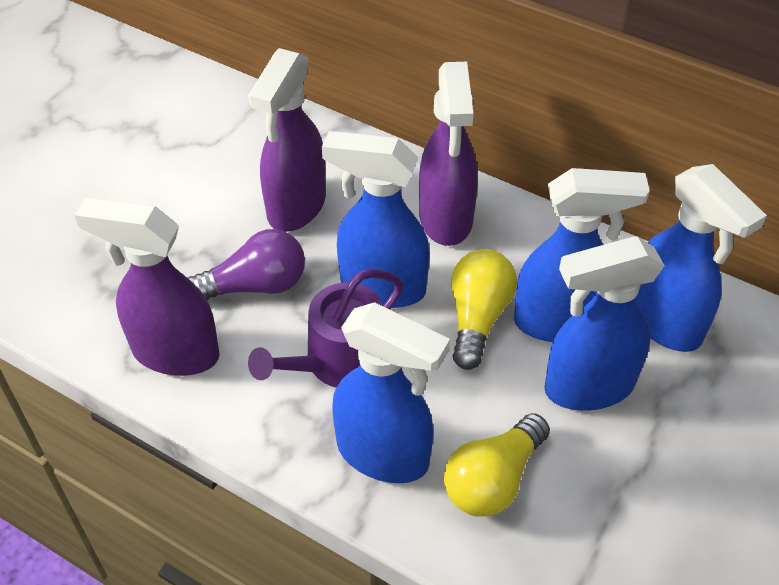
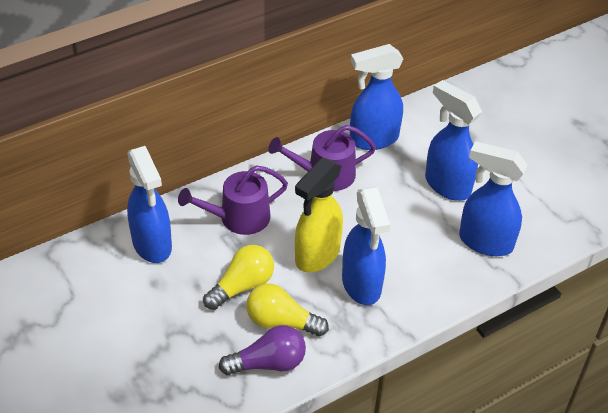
purple spray bottle: 3 -> 0
purple watering can: 1 -> 2
yellow spray bottle: 0 -> 1

